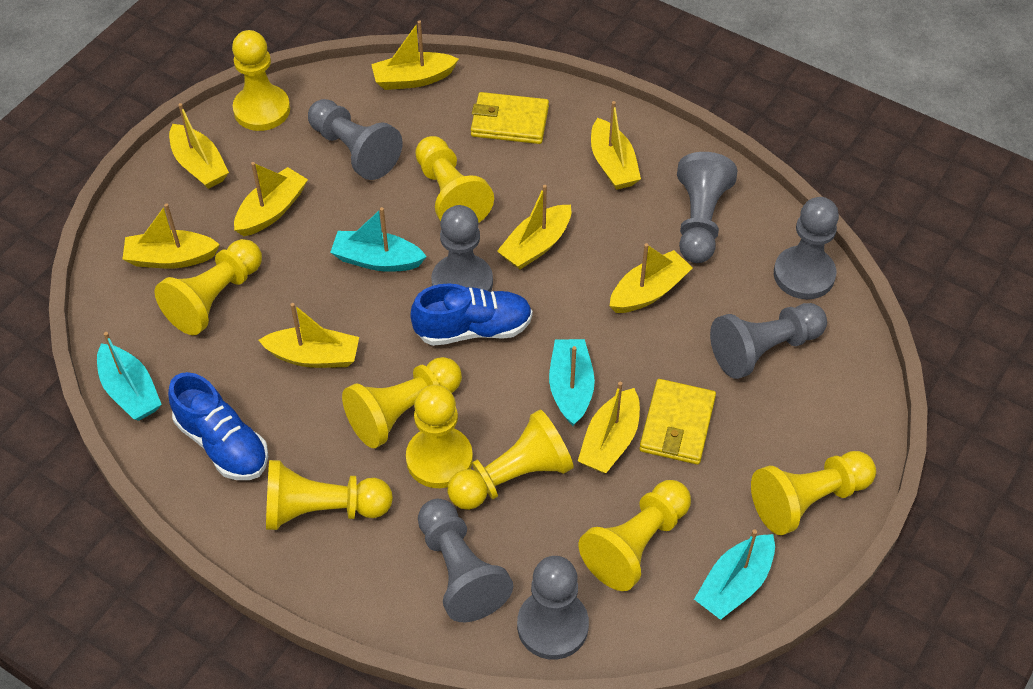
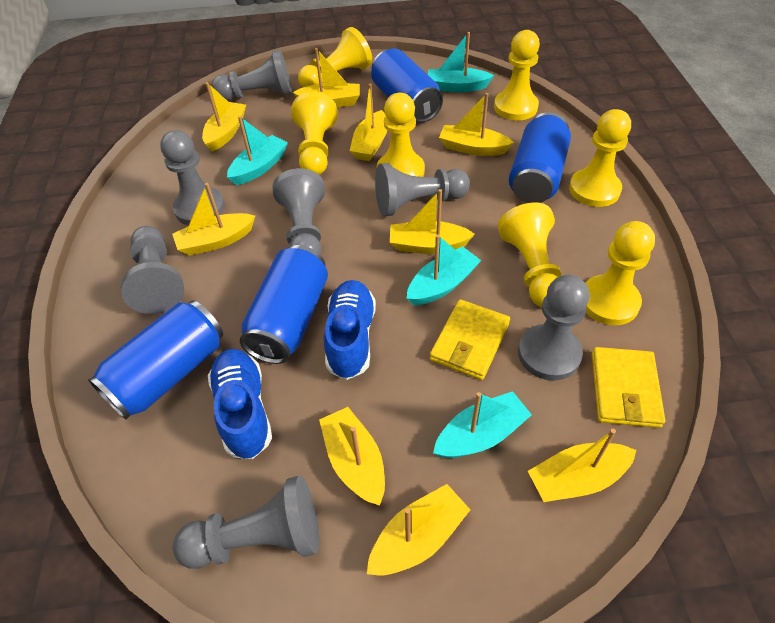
blue can: 0 -> 4
yellow pawn: 9 -> 7

